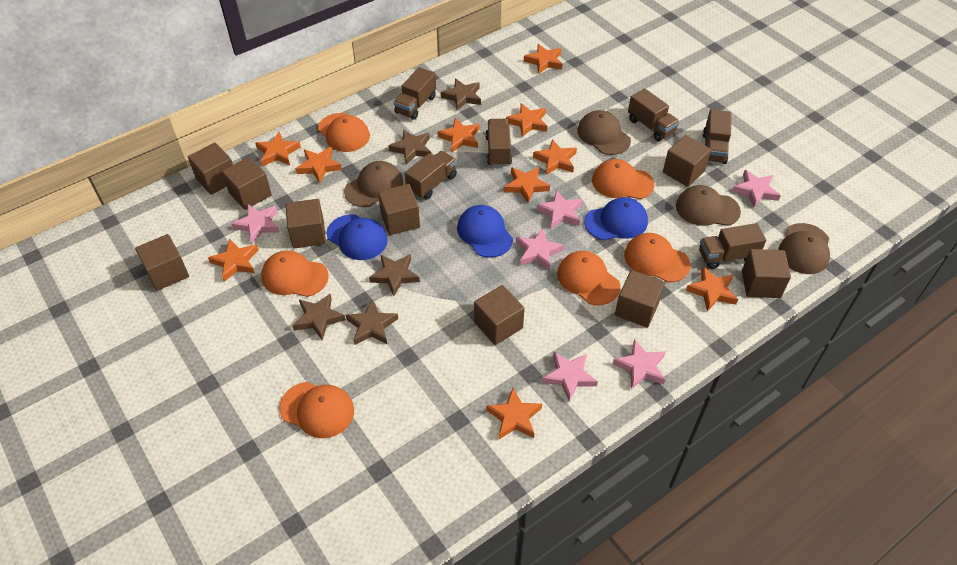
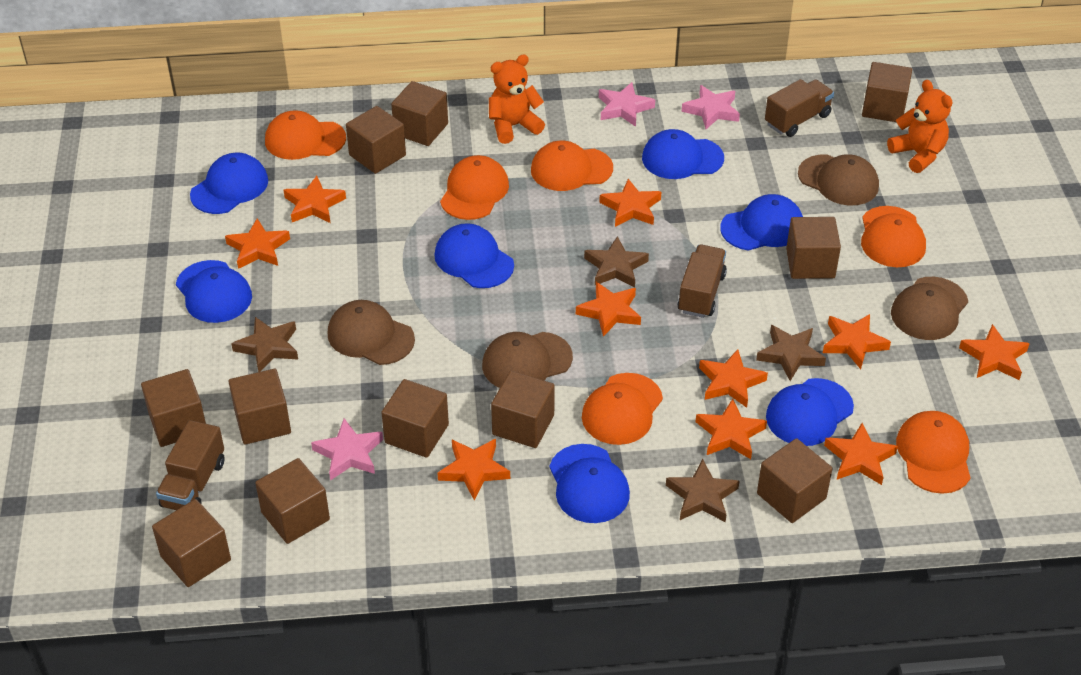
blue cap: 3 -> 7
brown cube: 9 -> 11
brown star: 5 -> 4
brown truck: 6 -> 3
orange teddy bear: 0 -> 2
pink star: 6 -> 3

